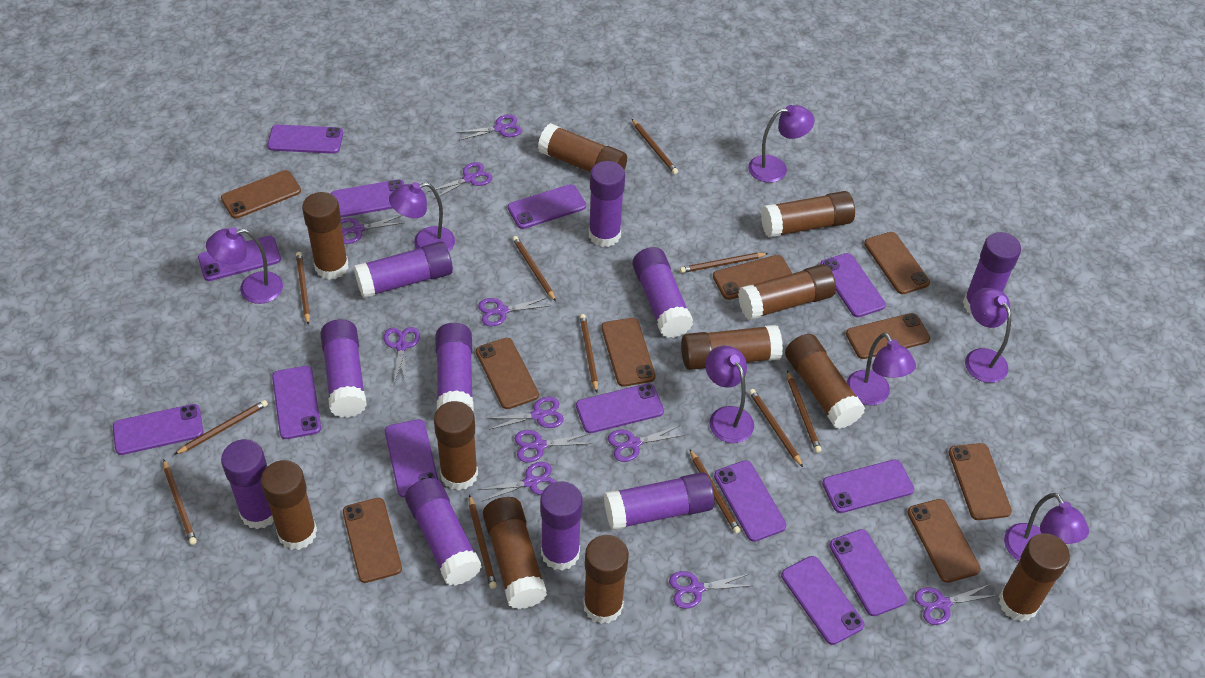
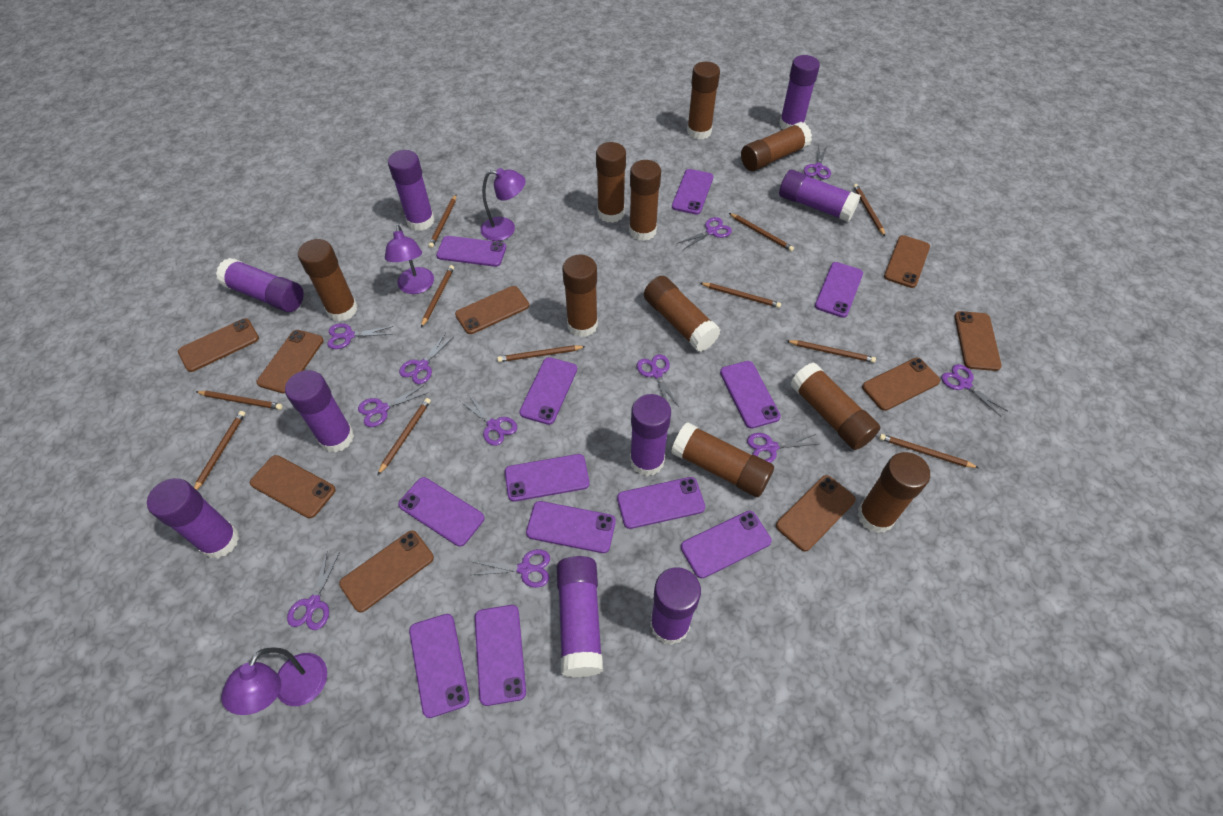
brown glue stick: 11 -> 10
purple glue stick: 10 -> 9
purple lamp: 7 -> 3
purple phone: 13 -> 12

